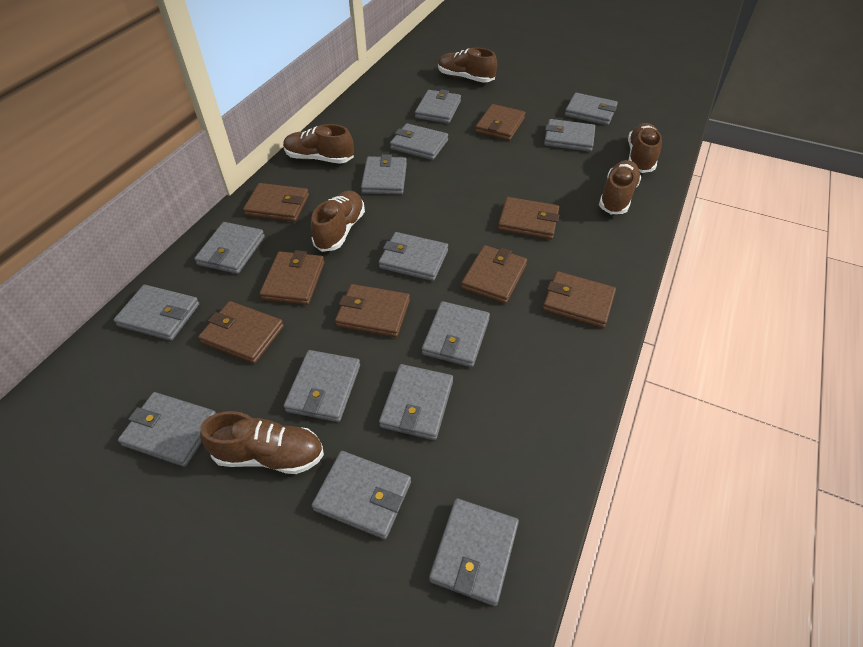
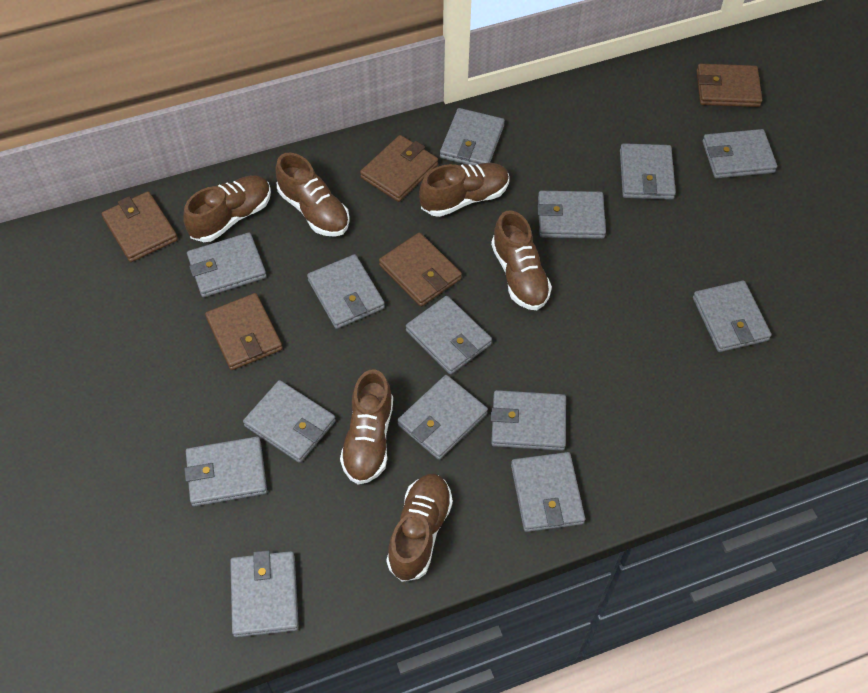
brown wallet: 8 -> 5

